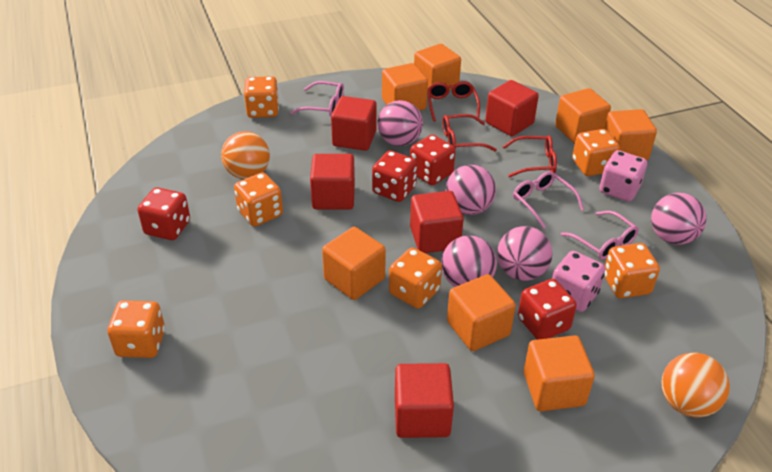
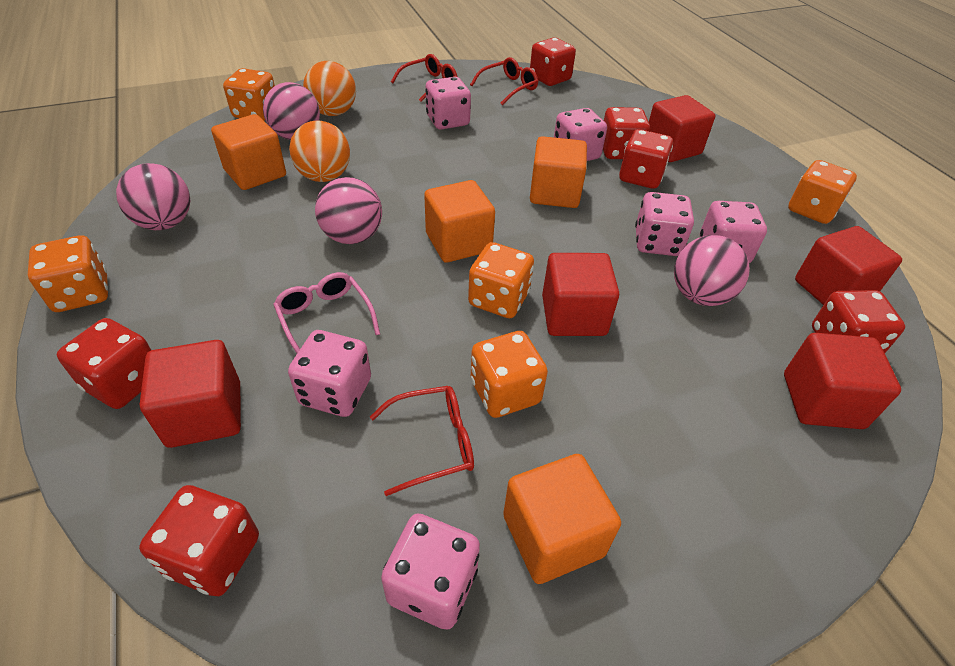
orange cube: 7 -> 4
orange dice: 6 -> 5
pink ball: 5 -> 4
pink dice: 2 -> 6
pink glasses: 3 -> 1
red dice: 4 -> 6

